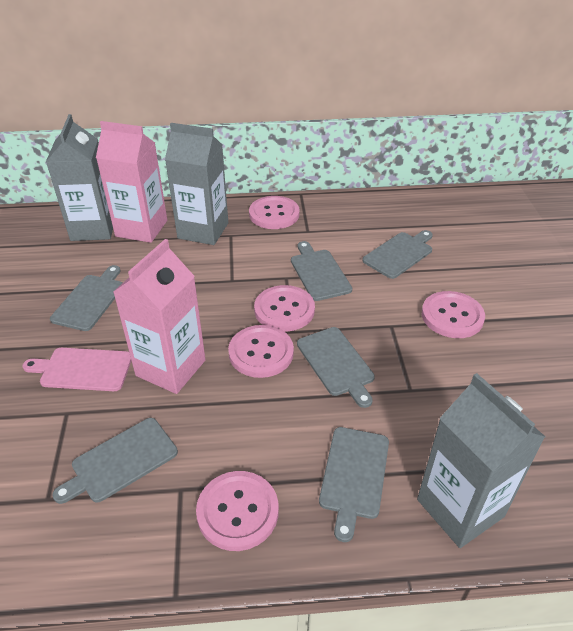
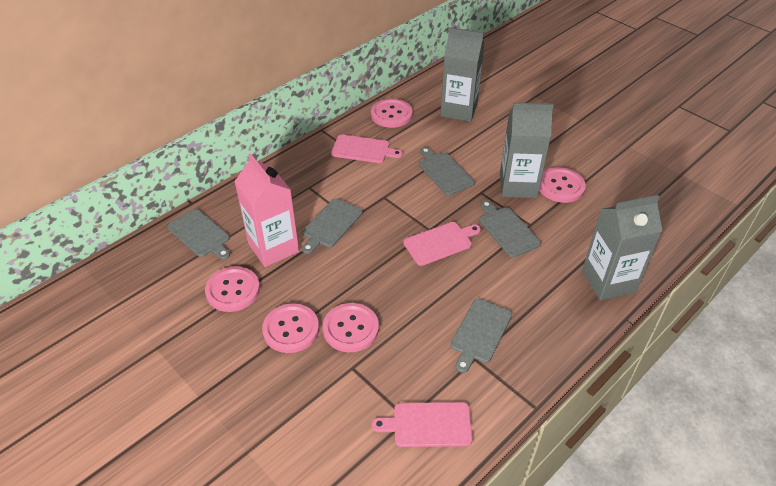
grey cutting board: 6 -> 5
pink carton: 2 -> 1
pink cutting board: 1 -> 3

